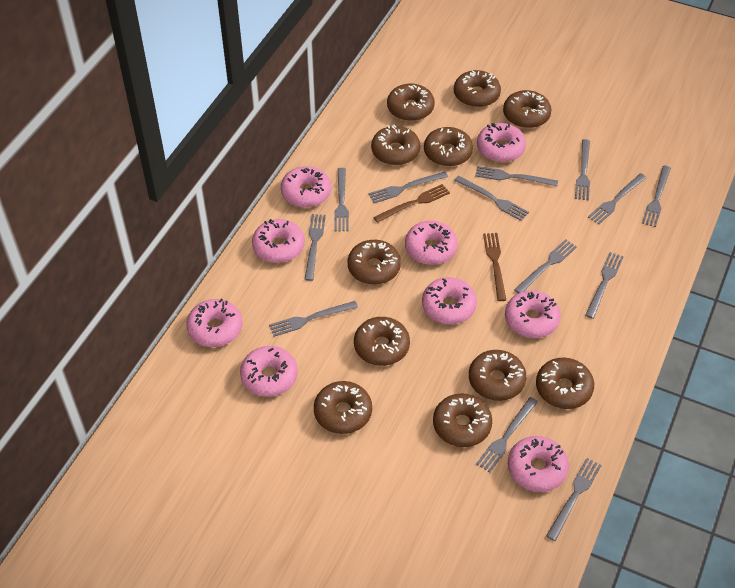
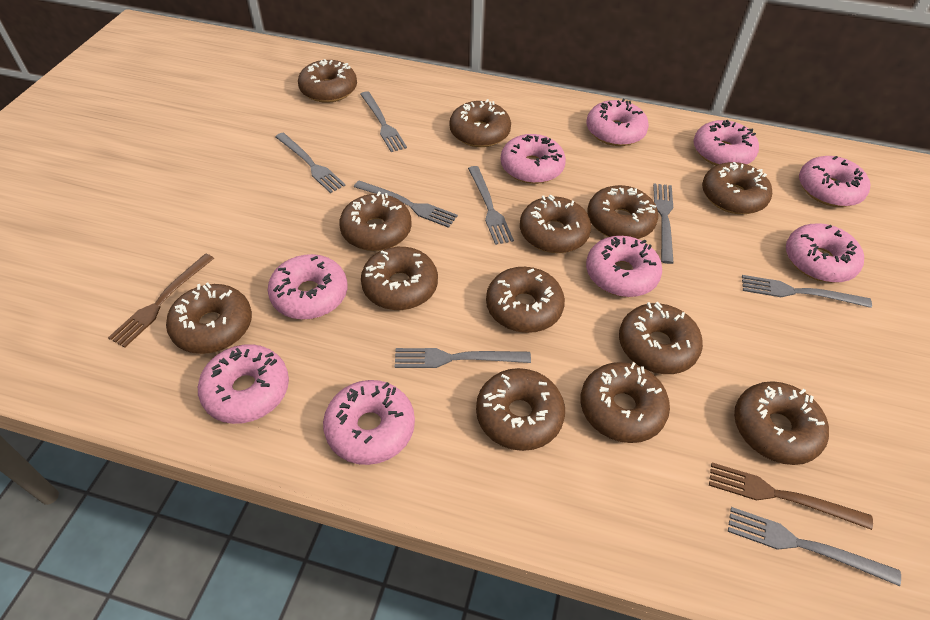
brown donut: 11 -> 13
grey fork: 13 -> 8

